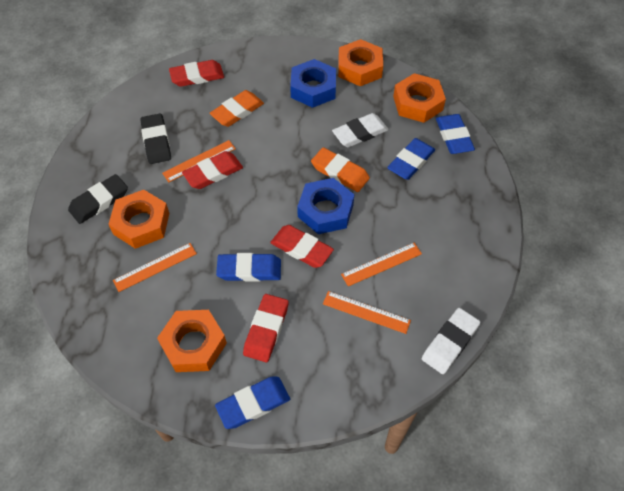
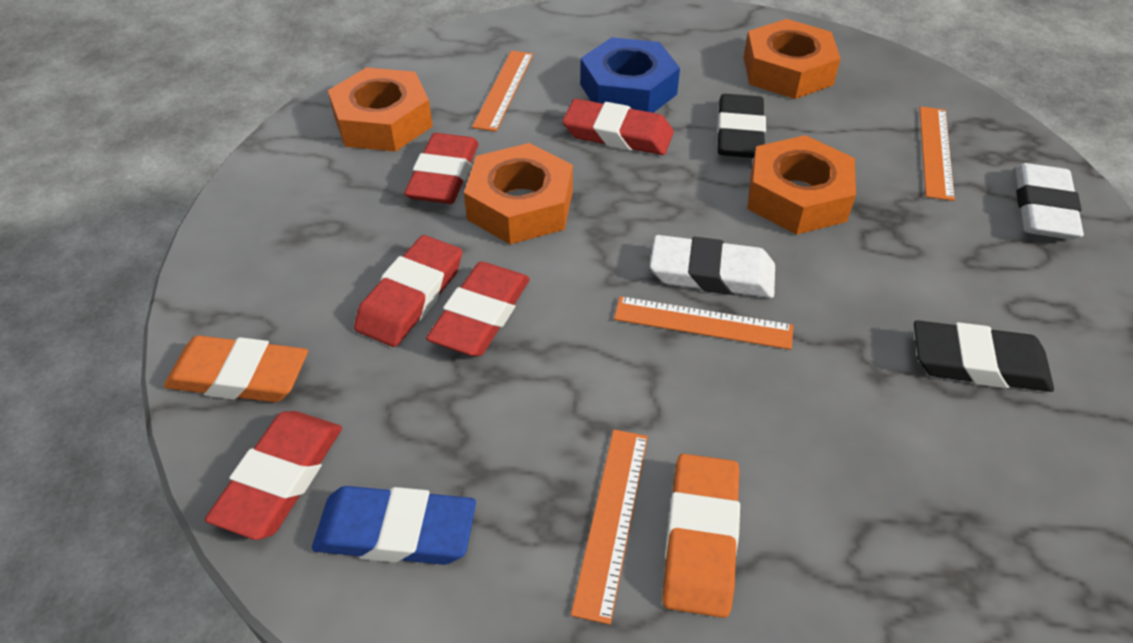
blue eraser: 4 -> 1
blue nut: 2 -> 1
red eraser: 4 -> 5

